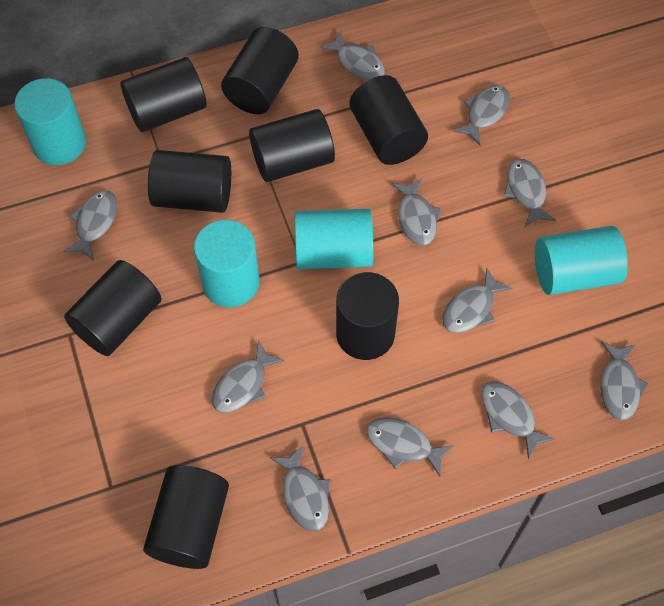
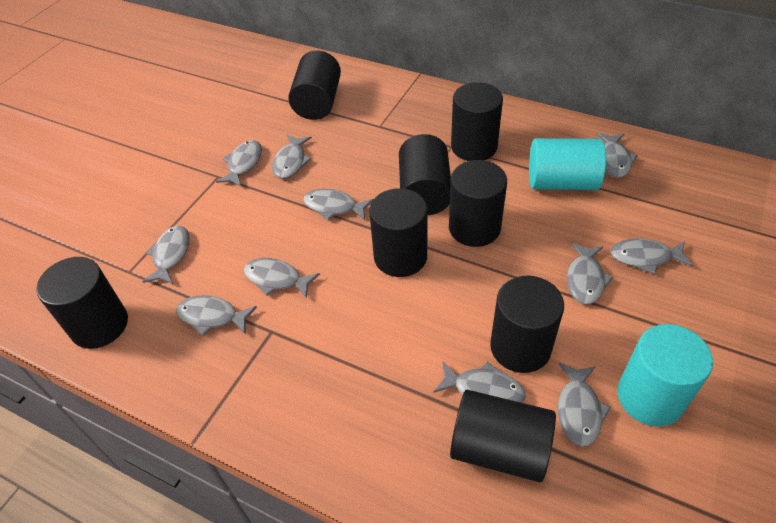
turquoise cylinder: 4 -> 2

